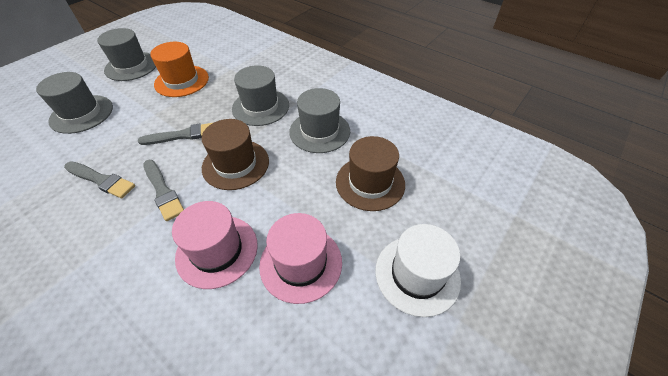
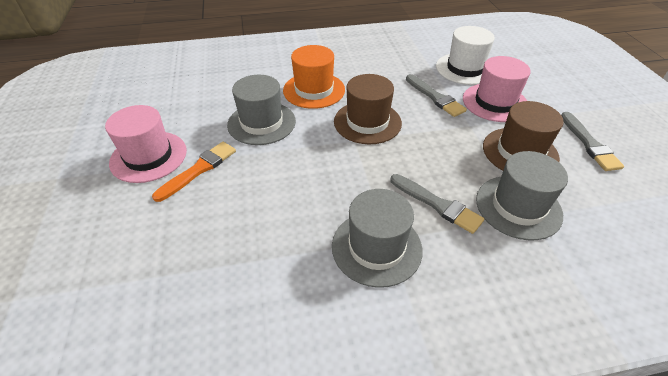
grey hat: 4 -> 3
orange brush: 0 -> 1

